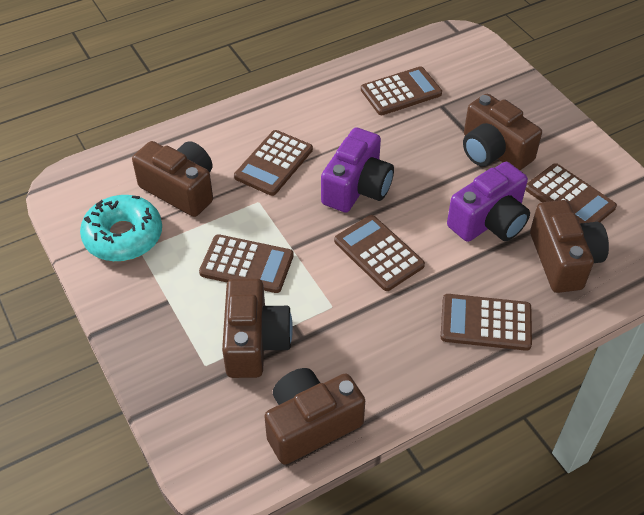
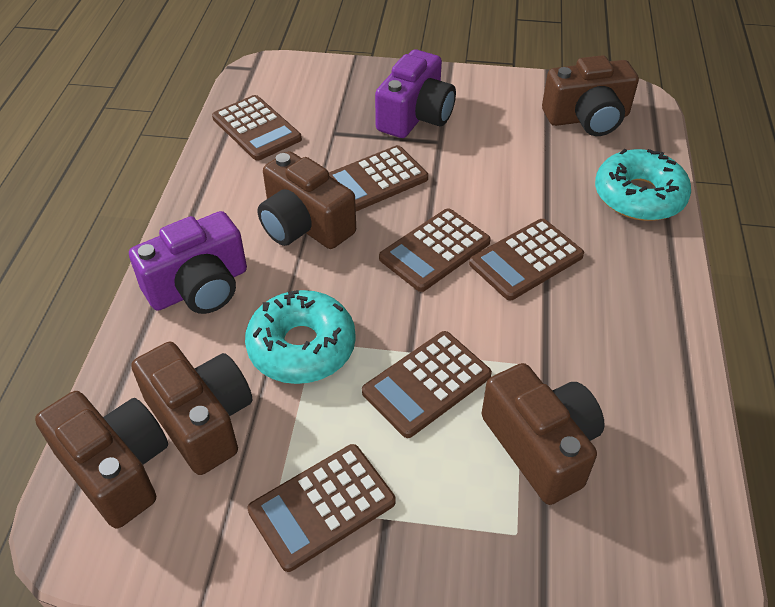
turquoise donut: 1 -> 2

